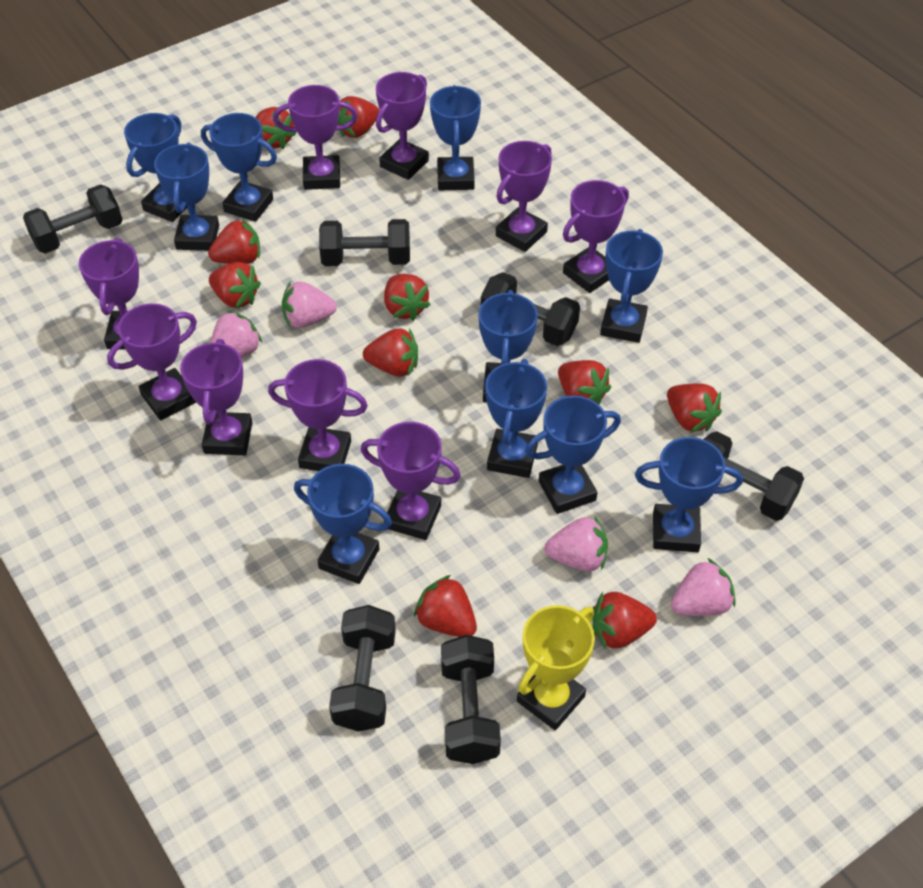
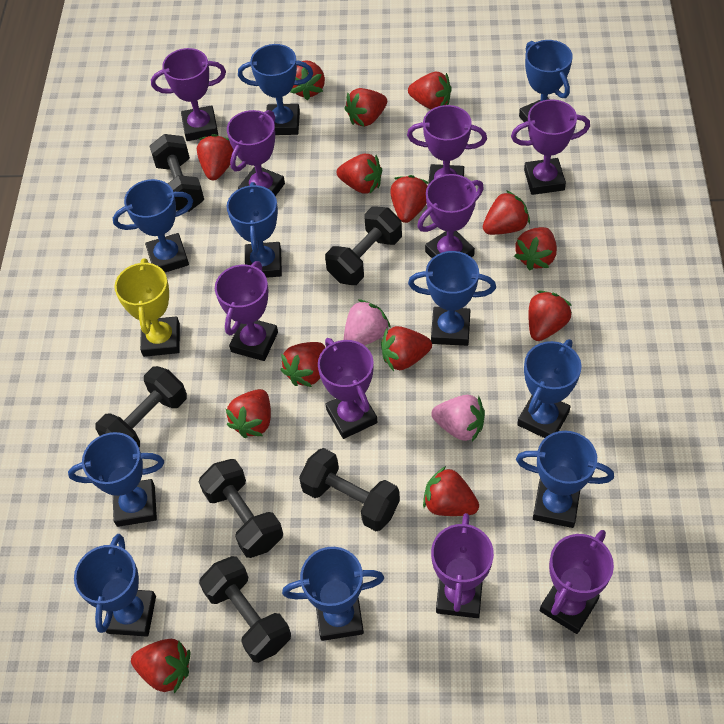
pink strawberry: 4 -> 2
red strawberry: 10 -> 14

